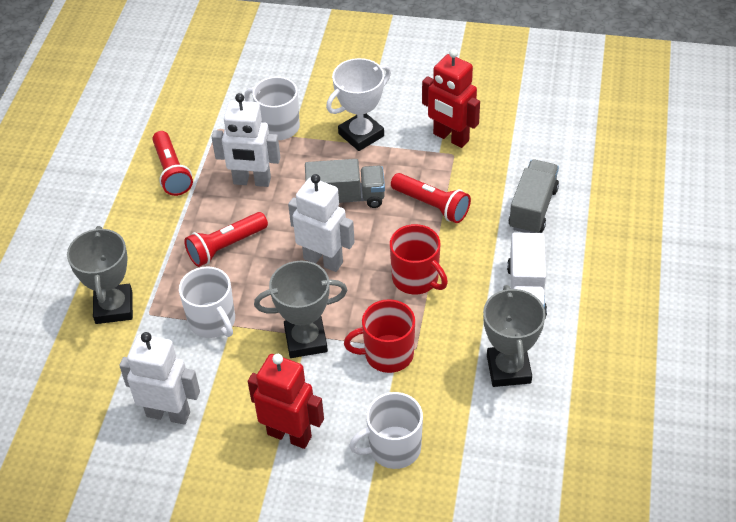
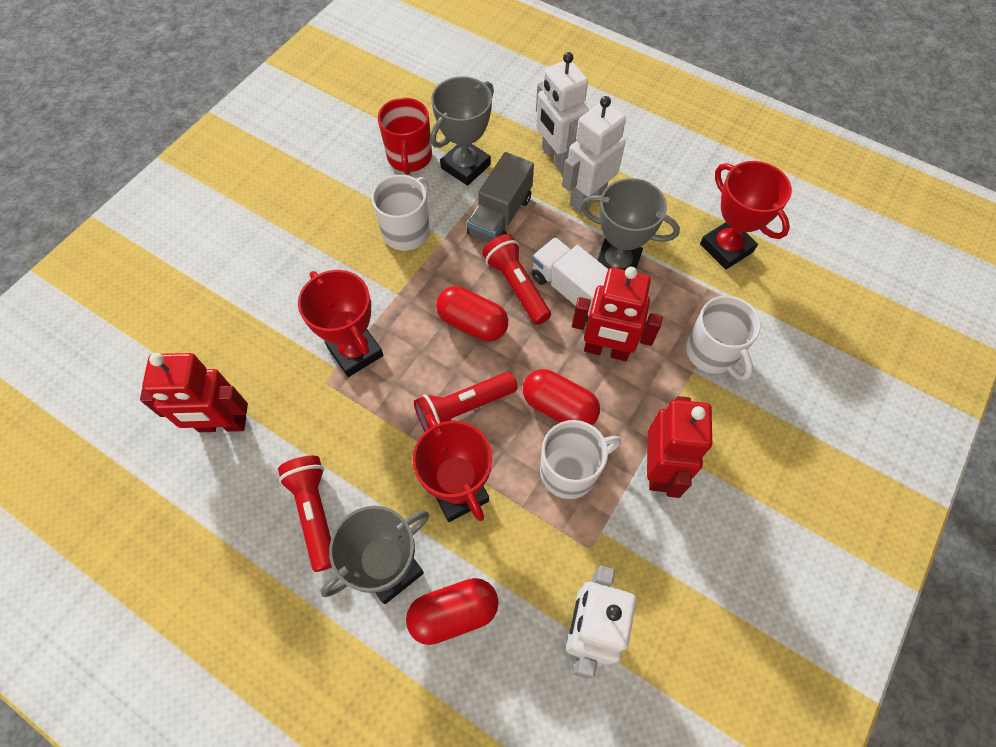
grey truck: 2 -> 1
red capsule: 0 -> 3
red mug: 2 -> 1
red robot: 2 -> 3
red trophy: 0 -> 3
white trophy: 1 -> 0

